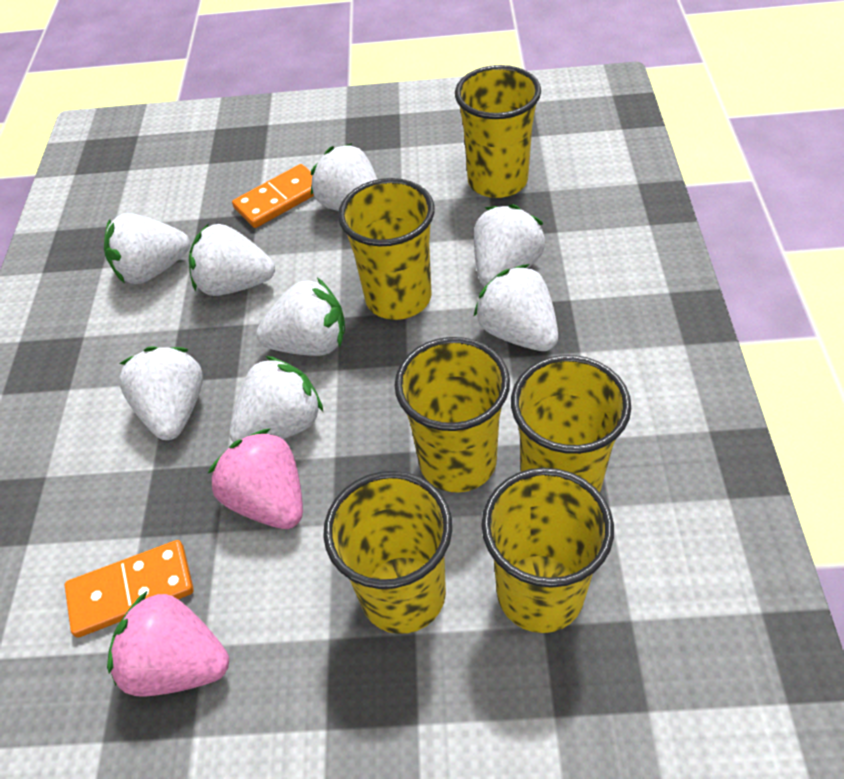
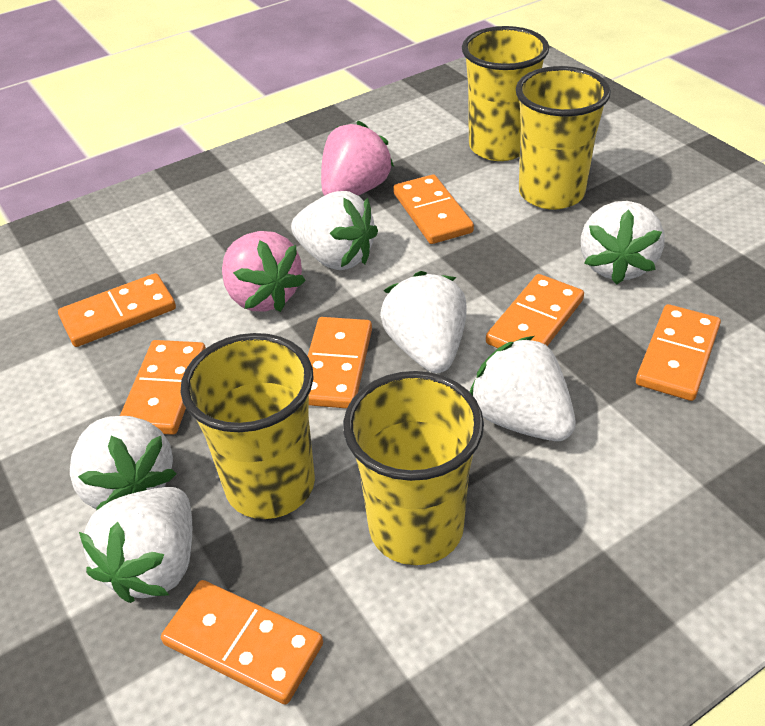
orange domino: 2 -> 7
white strawberry: 8 -> 6
yellow cup: 6 -> 4

